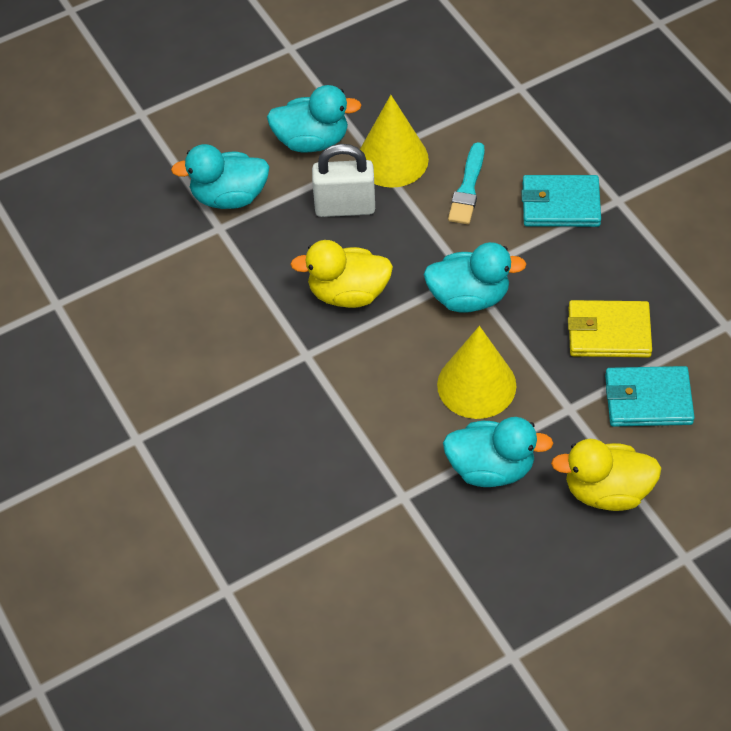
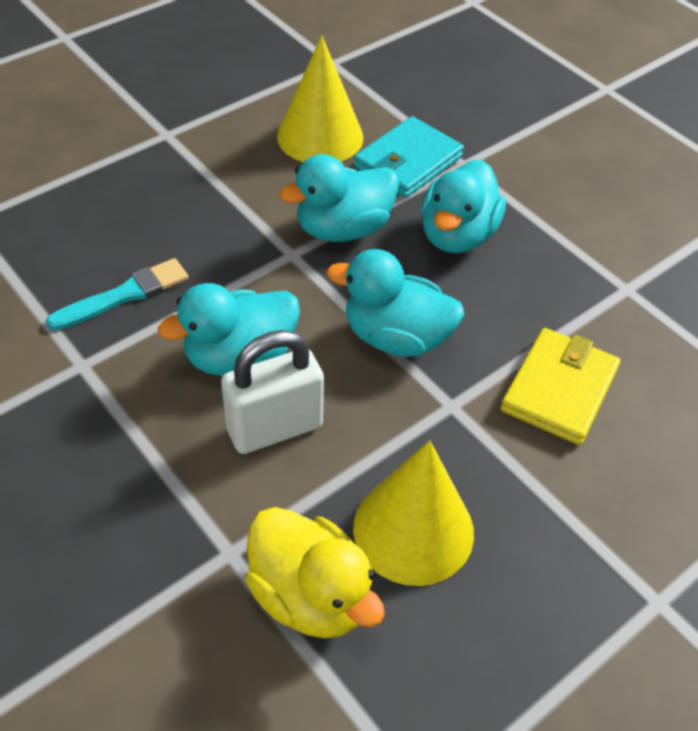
turquoise wallet: 2 -> 1
yellow duck: 2 -> 1

